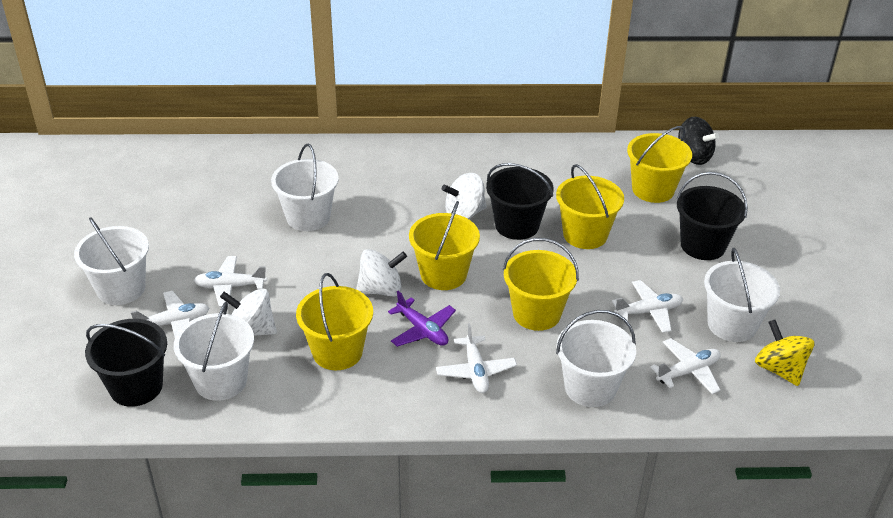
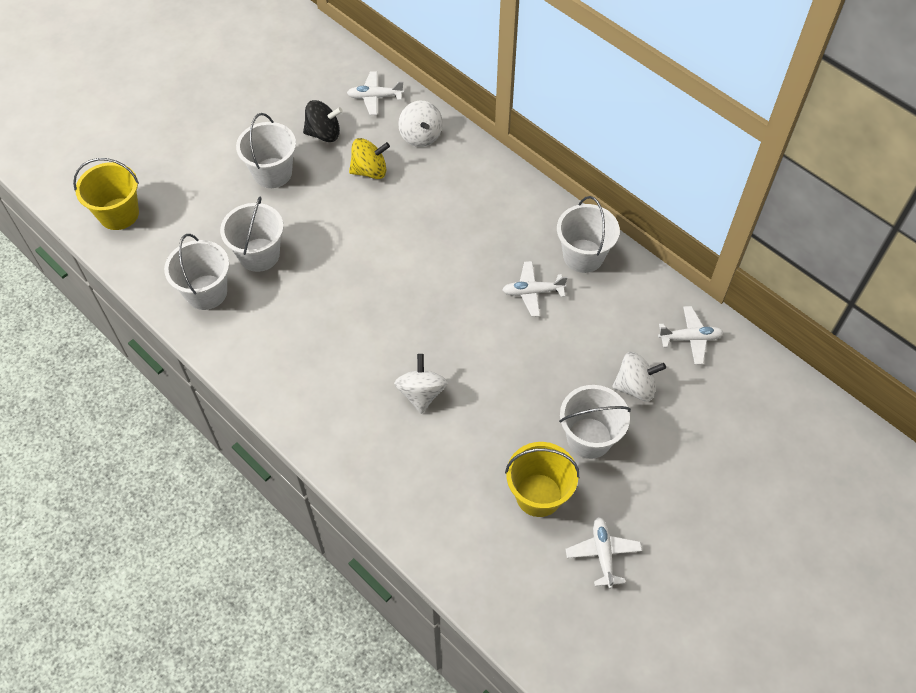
black bucket: 3 -> 0
purple plane: 1 -> 0
white plane: 5 -> 4
yellow bucket: 5 -> 2

